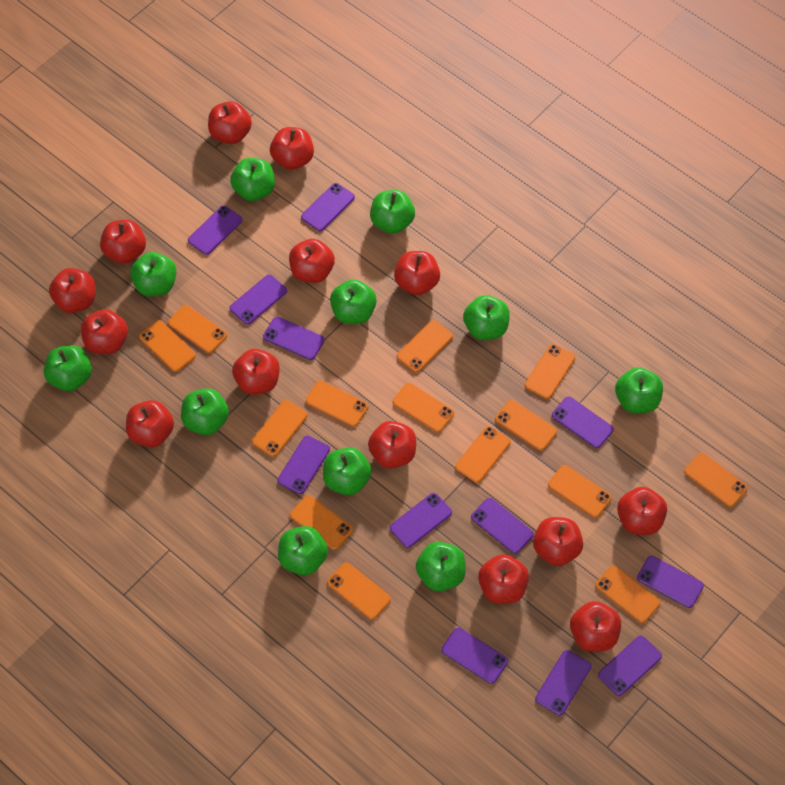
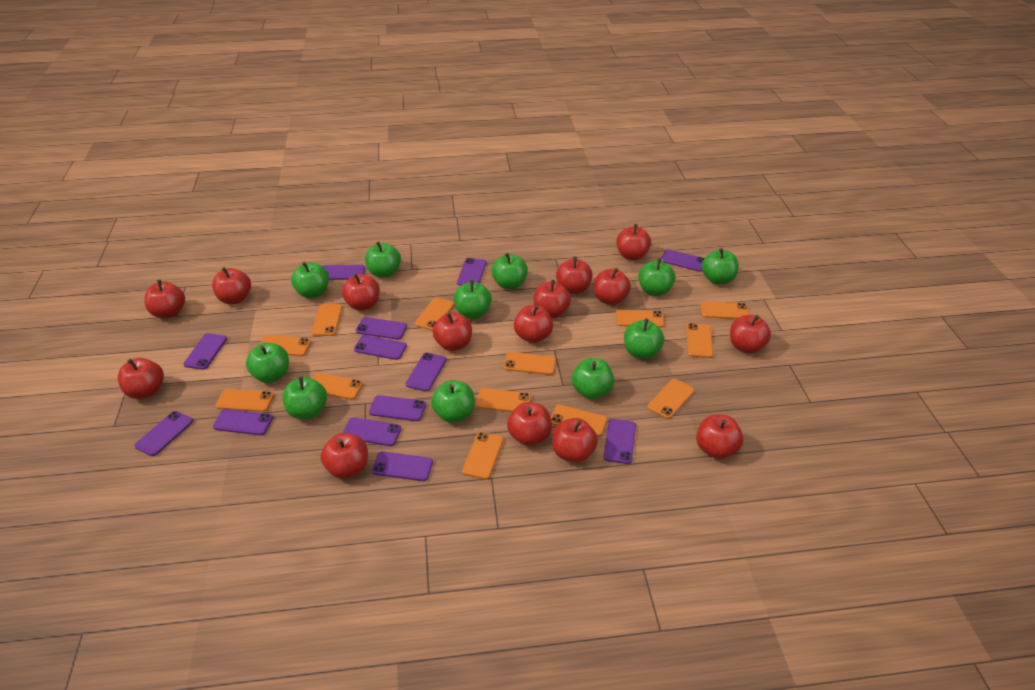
orange phone: 14 -> 13
purple phone: 12 -> 13
red apple: 14 -> 15

